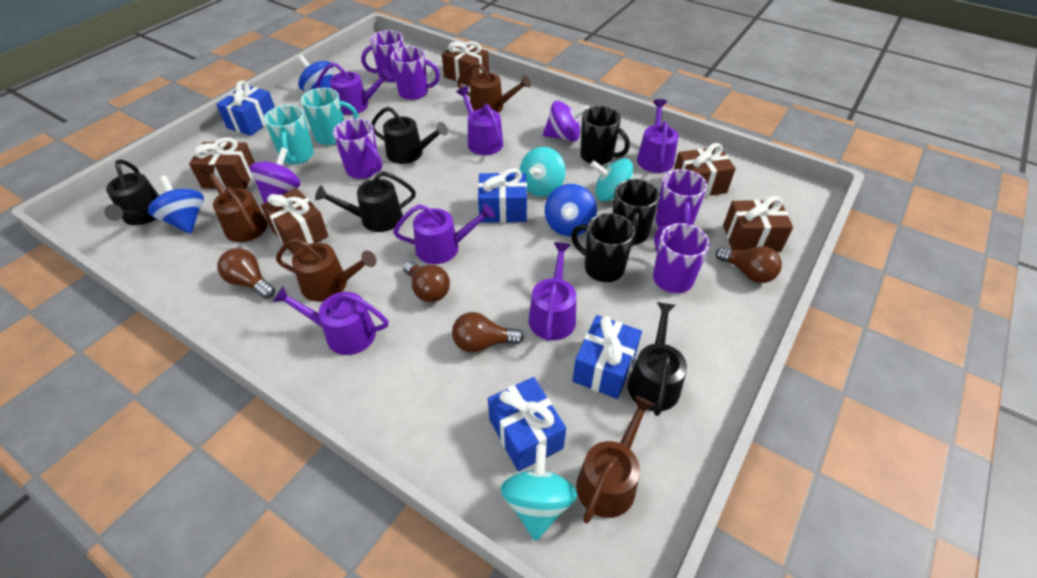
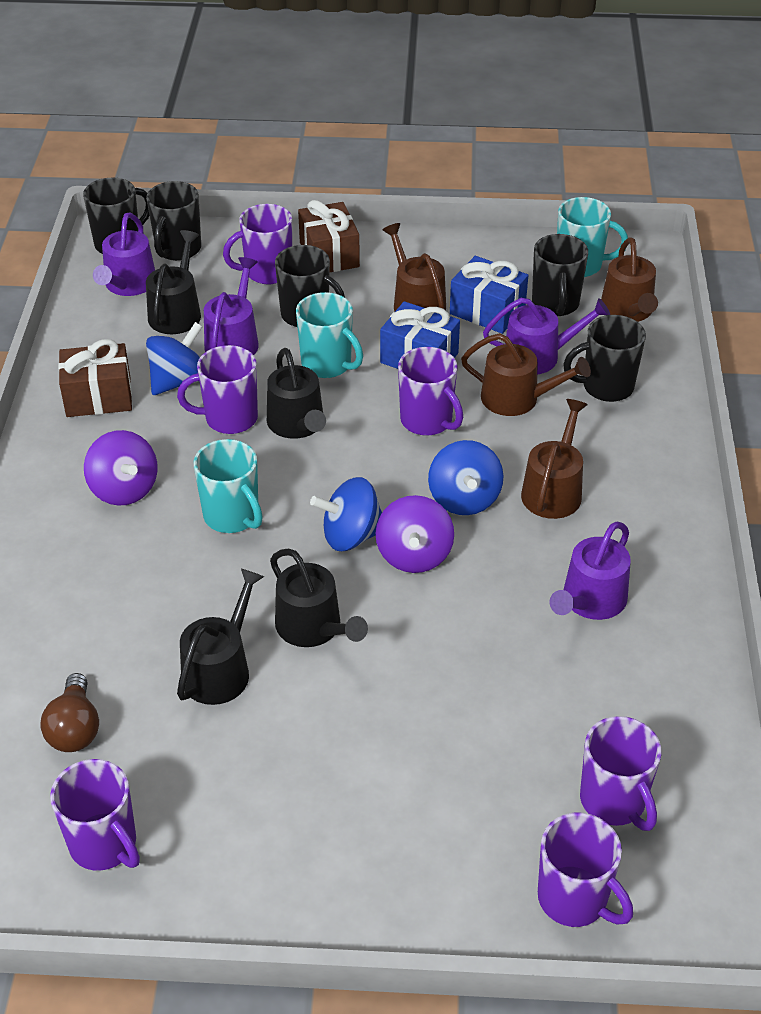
black mug: 3 -> 5
blue gift: 4 -> 2
brown gift: 5 -> 2
brown light bulb: 4 -> 1
purple mug: 5 -> 6
purple watering can: 6 -> 4
turquoise mug: 2 -> 3
turquoise spinning top: 3 -> 0

